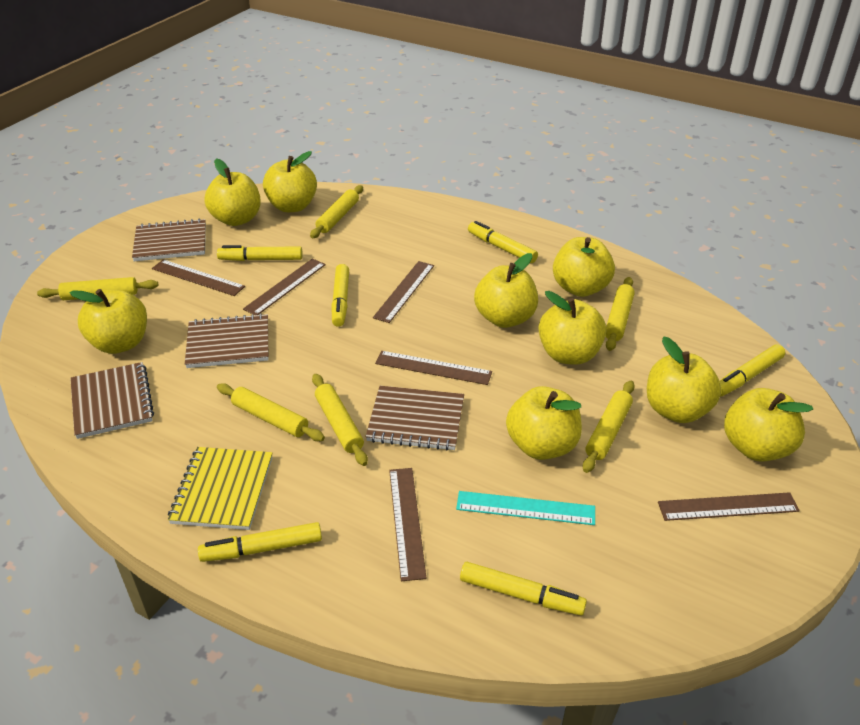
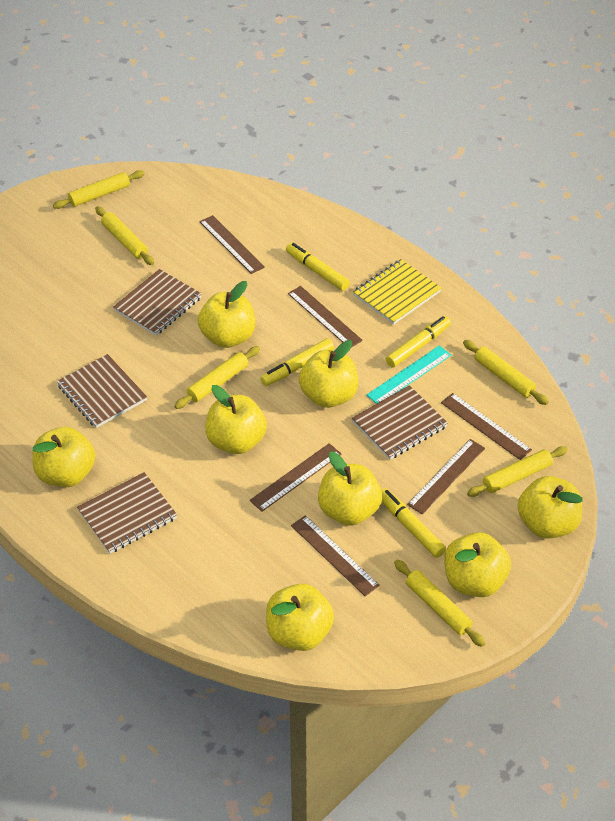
yellow apple: 9 -> 8
yellow marker: 6 -> 4

